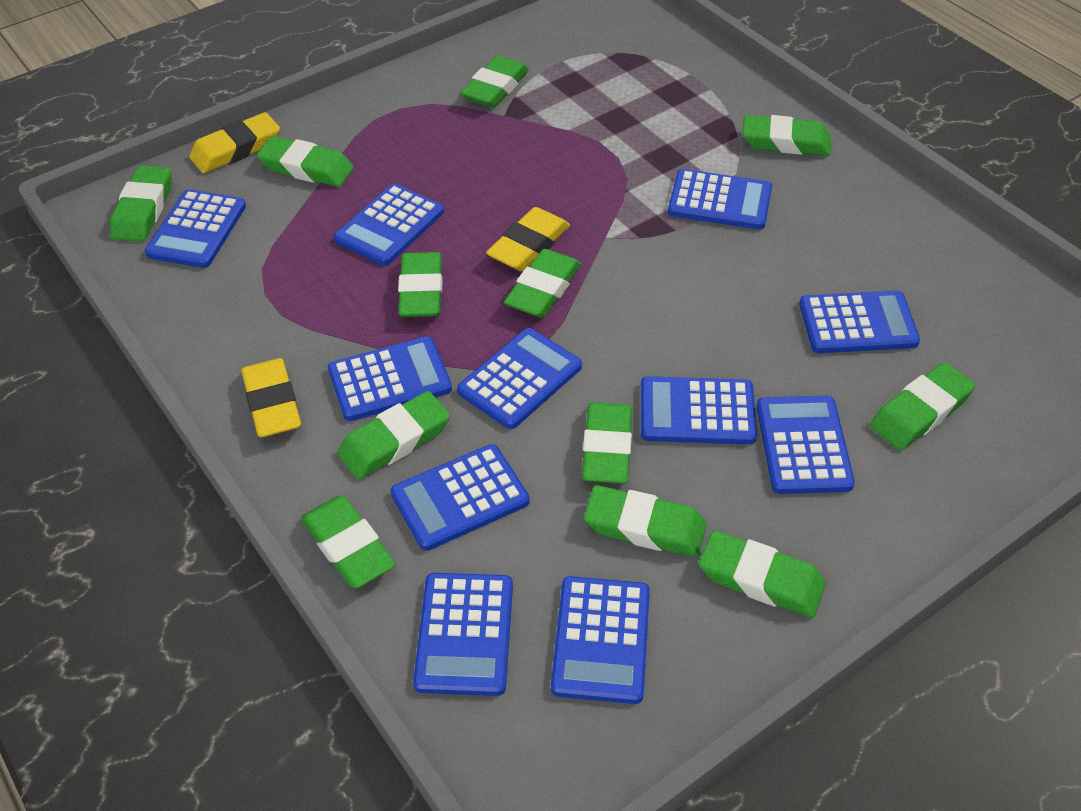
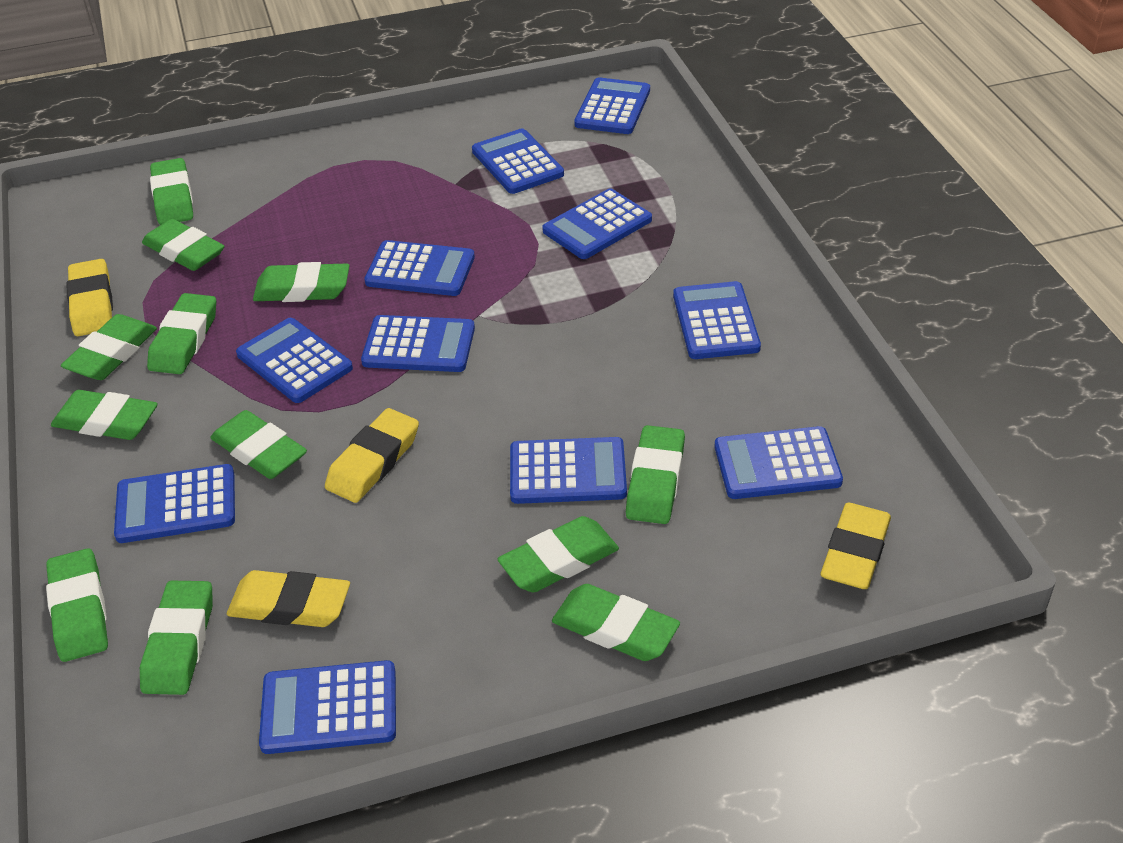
yellow eraser: 3 -> 4

